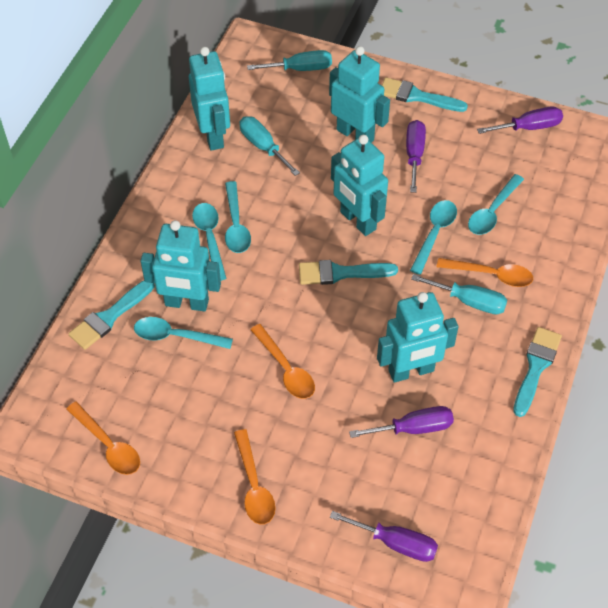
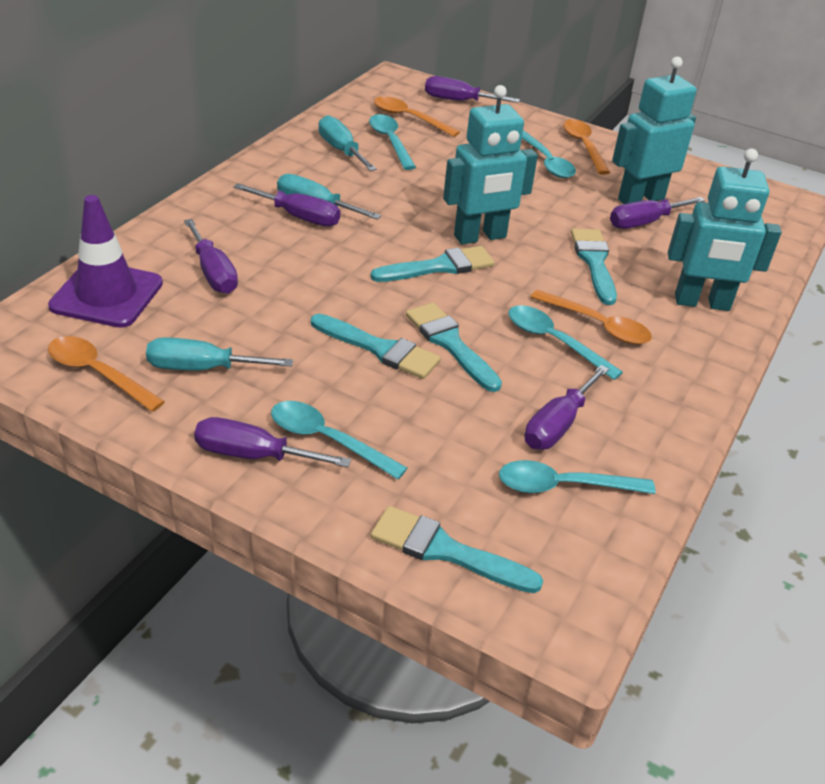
purple screwdriver: 4 -> 6
purple traffic cone: 0 -> 1
turquoise brush: 4 -> 5
turquoise robot: 5 -> 3

